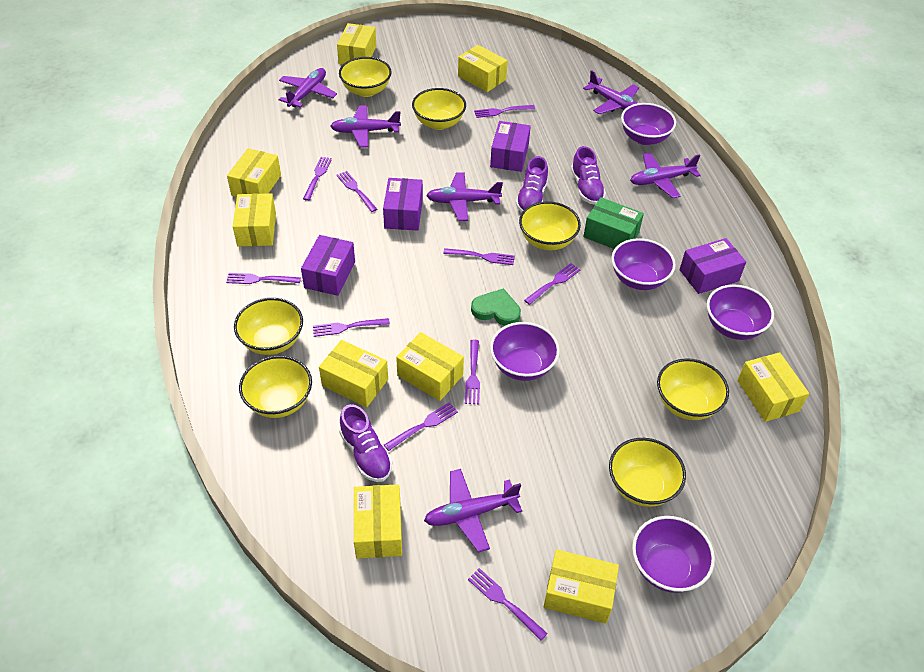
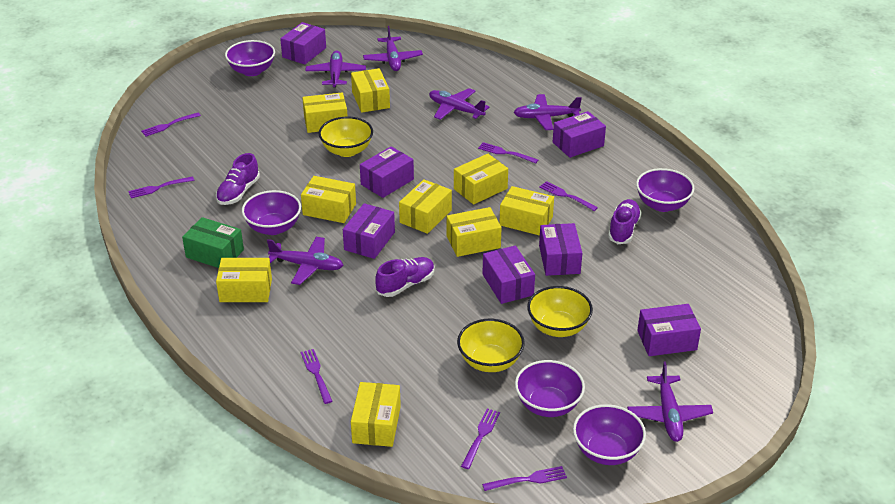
green heart: 1 -> 0
purple box: 4 -> 7
purple fork: 10 -> 7
yellow bowl: 7 -> 3

